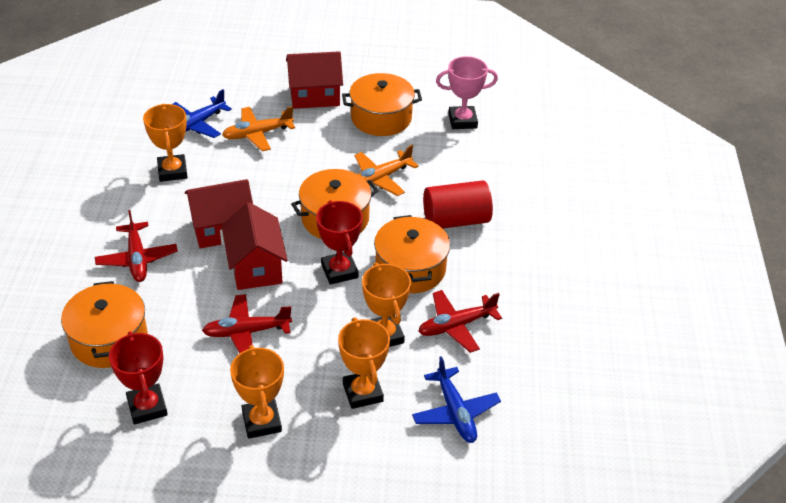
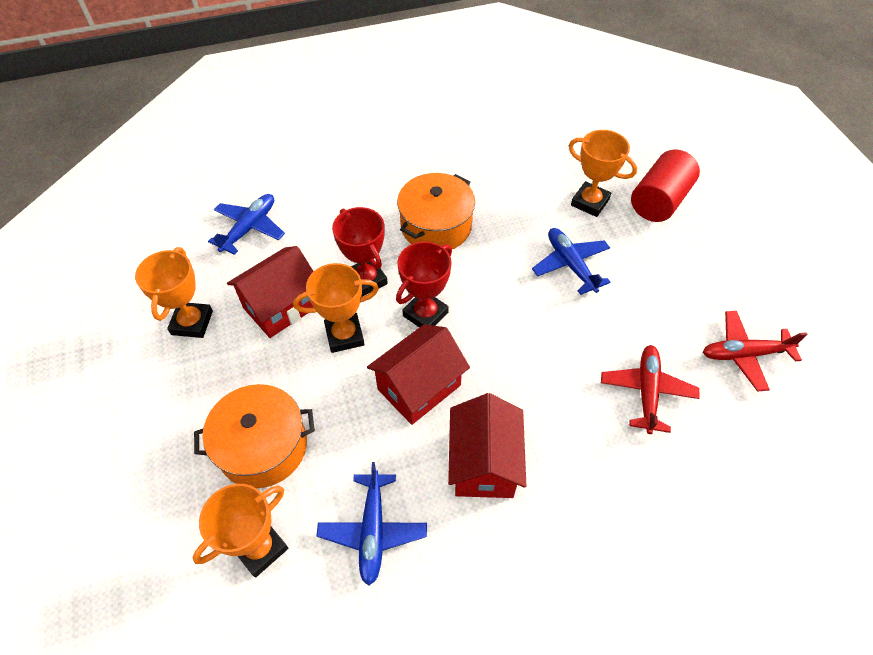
blue plane: 2 -> 3
orange plane: 2 -> 0
orange pot: 4 -> 2
pink trophy: 1 -> 0
red plane: 3 -> 2

